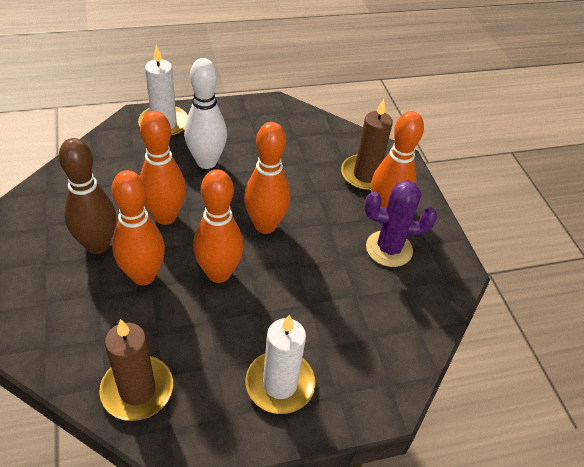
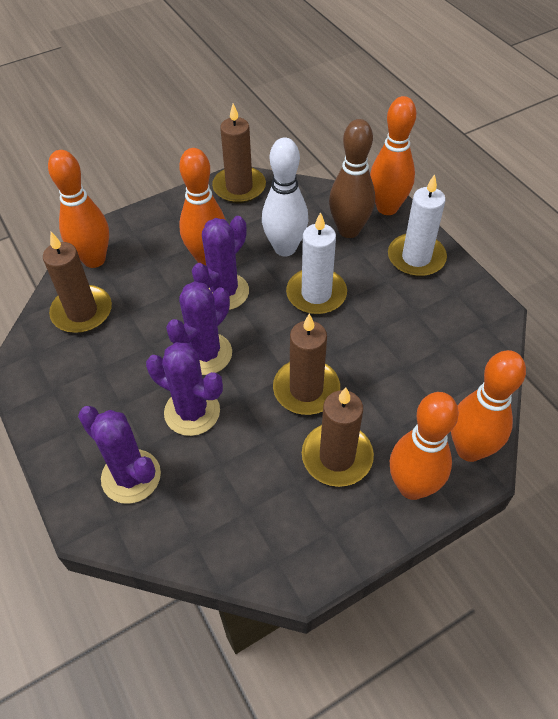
brown candle: 2 -> 4
purple cactus: 1 -> 4

